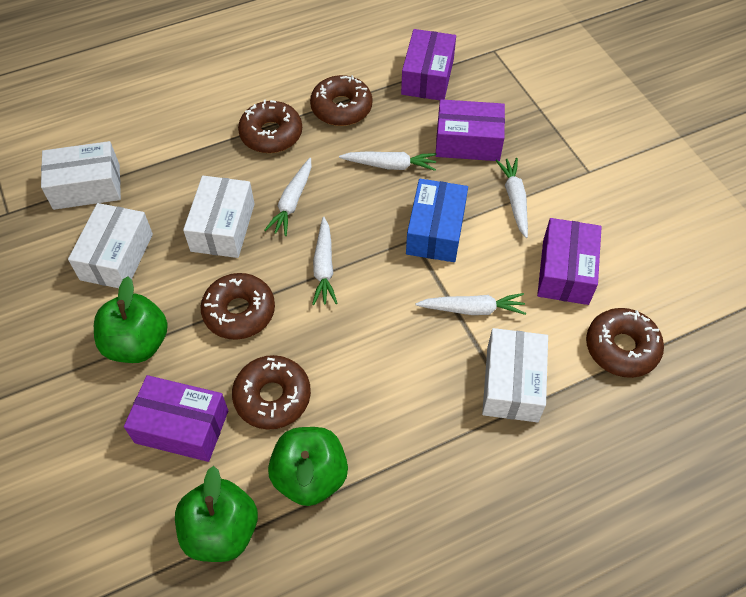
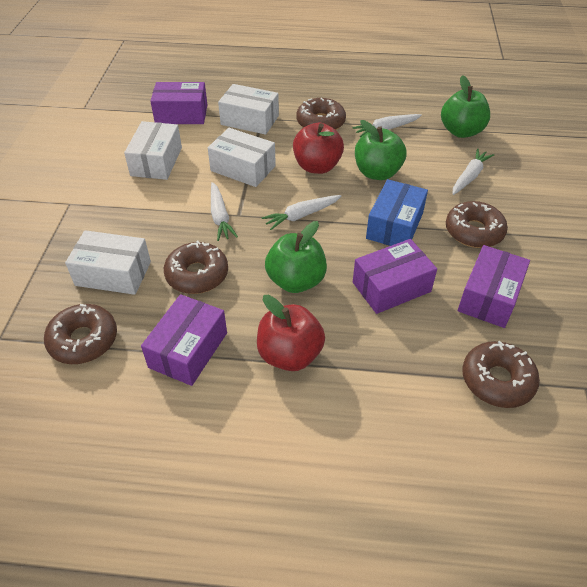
red apple: 0 -> 2
white carrot: 5 -> 4

